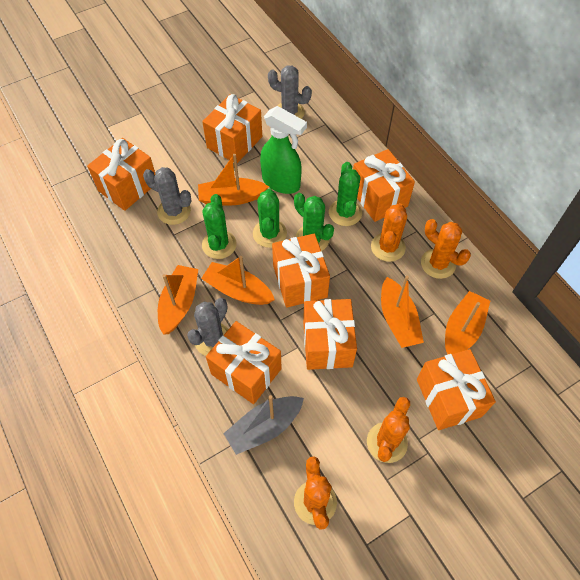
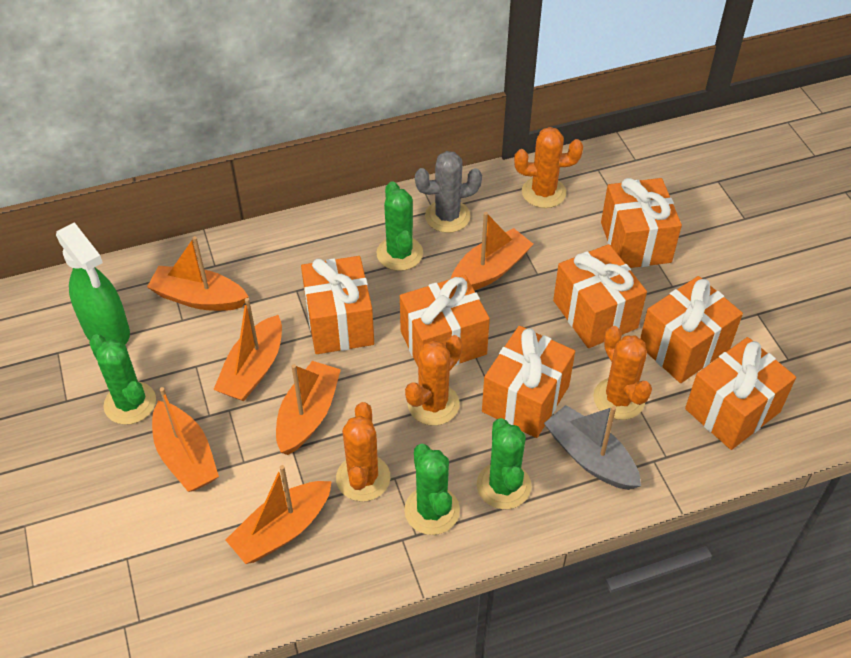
grey cactus: 3 -> 1
orange boat: 5 -> 6

